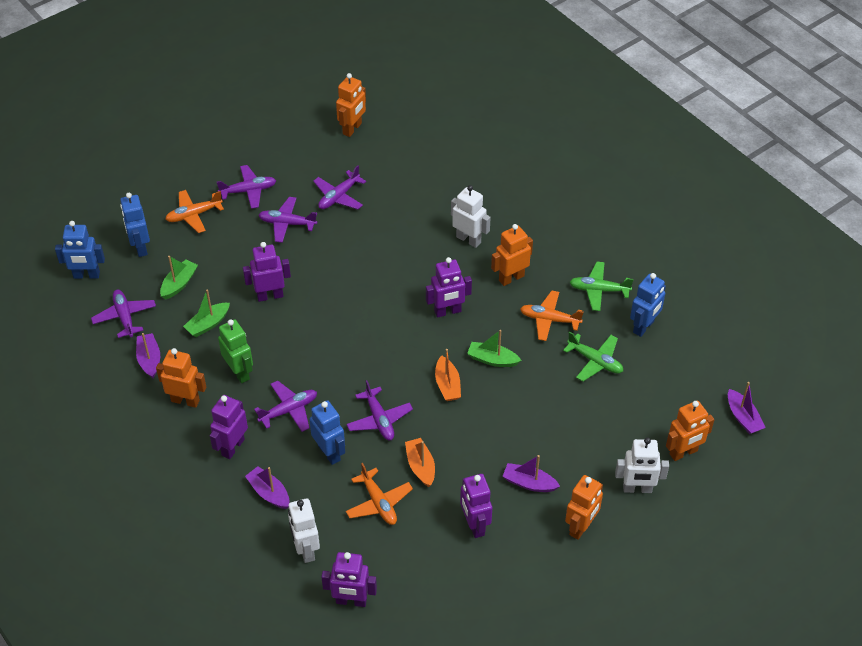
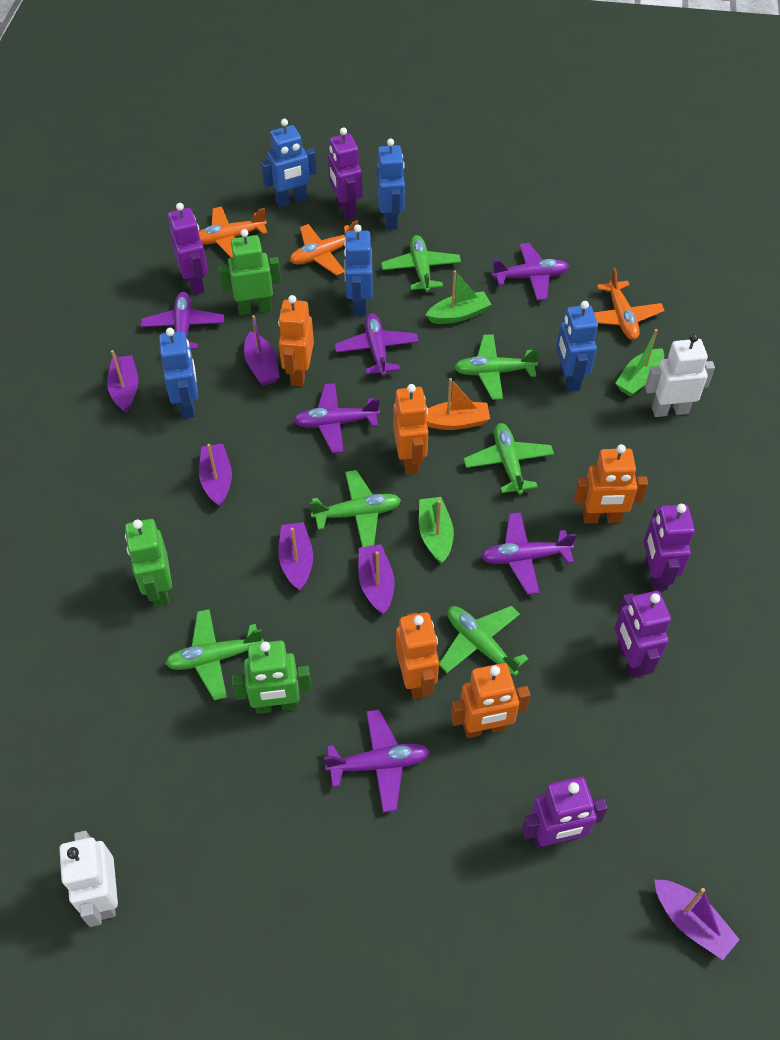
blue robot: 4 -> 5
green plane: 2 -> 6
green robot: 1 -> 3
orange boat: 2 -> 1
purple boat: 4 -> 6
white robot: 3 -> 2

